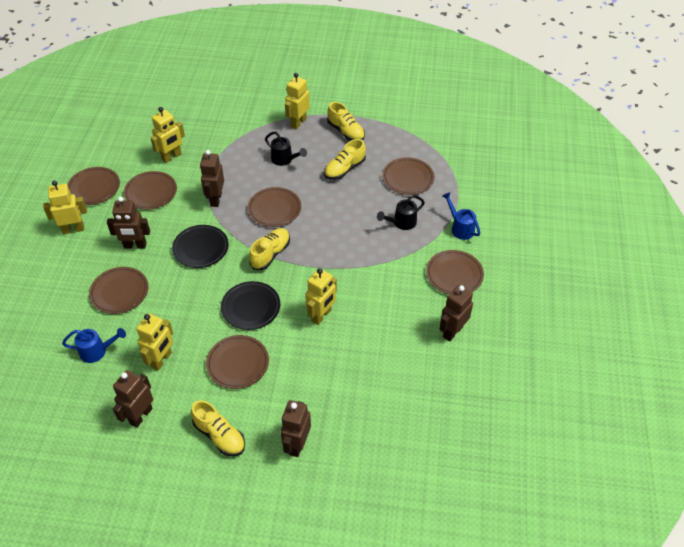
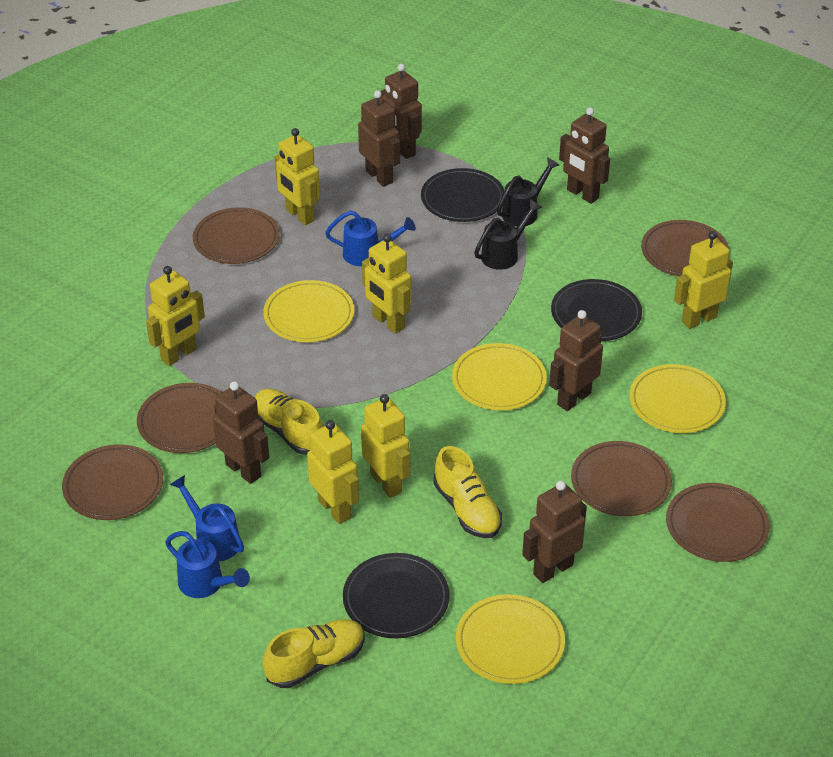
black plate: 2 -> 3
blue watering can: 2 -> 3
brown plate: 7 -> 6
brown robot: 5 -> 6
yellow plate: 0 -> 4
yellow robot: 5 -> 6
yellow shoe: 4 -> 3

